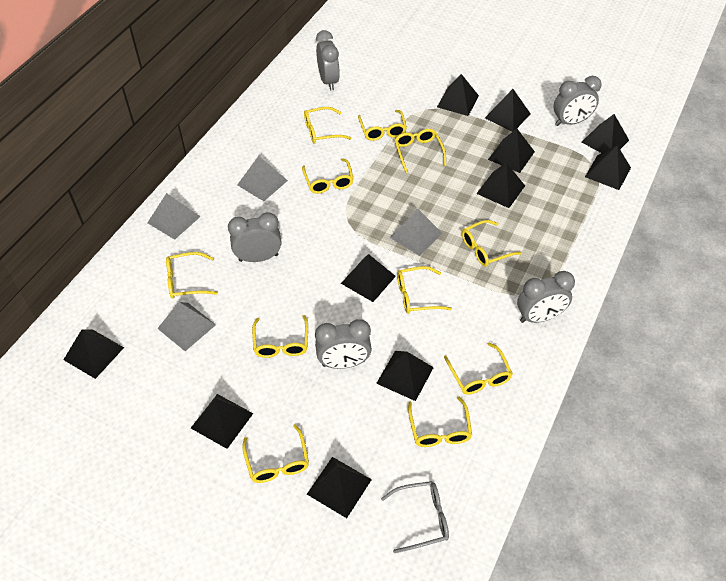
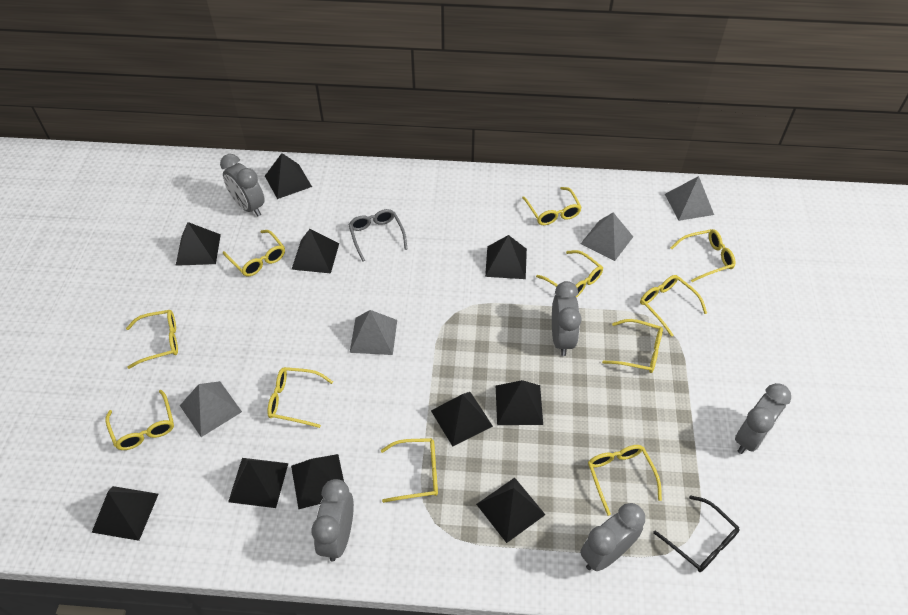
black glasses: 0 -> 1
black pyramid: 11 -> 10

